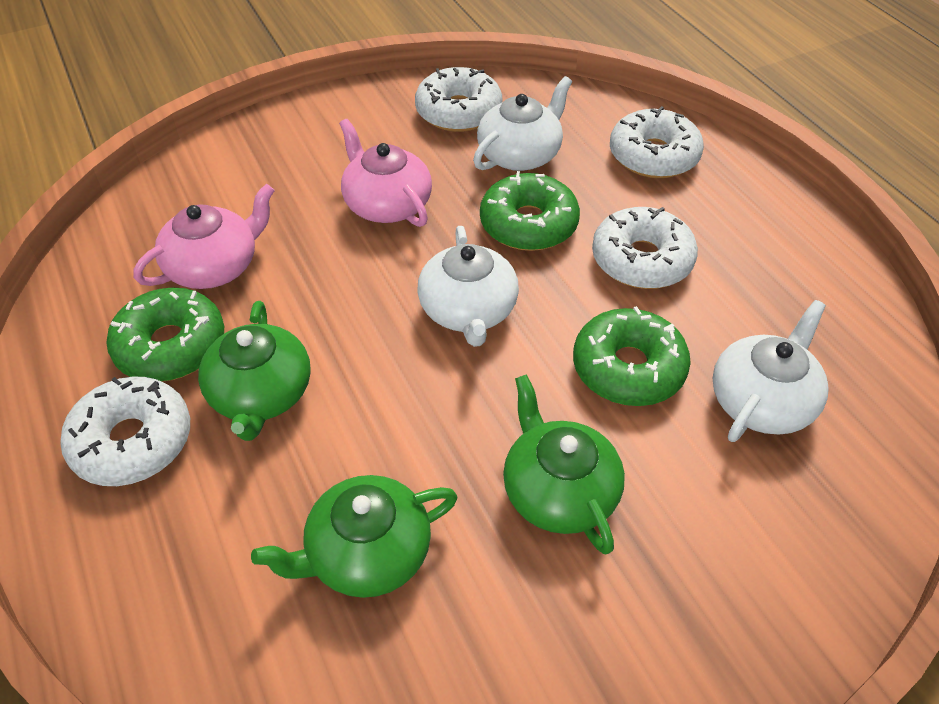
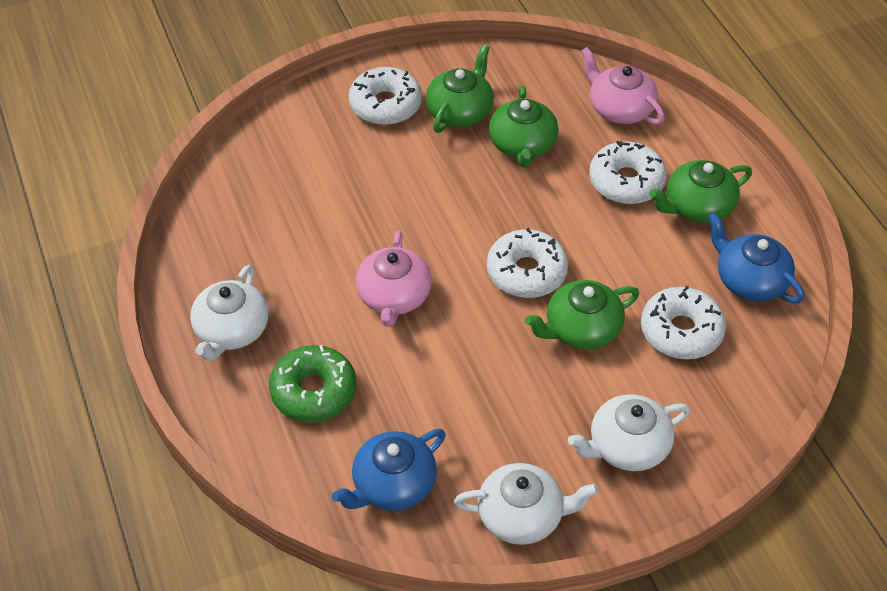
blue teapot: 0 -> 2
green donut: 3 -> 1
green teapot: 3 -> 4

